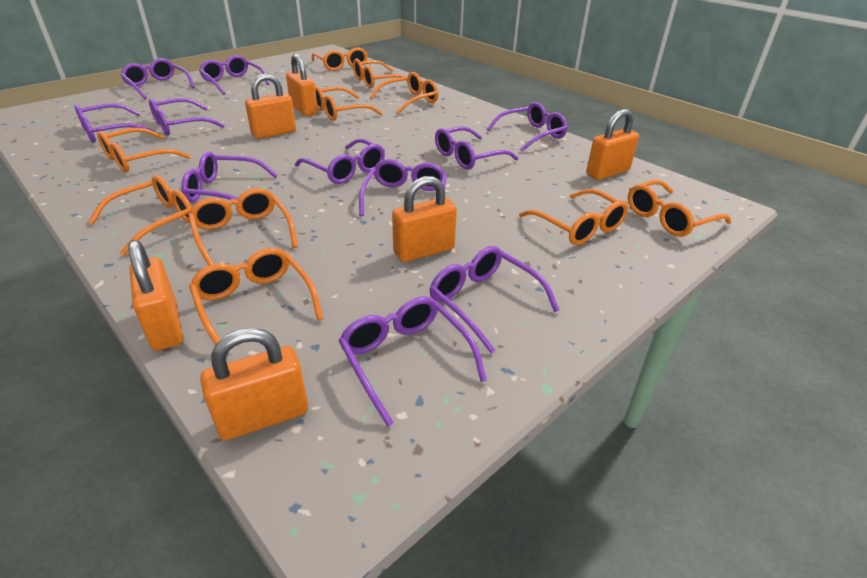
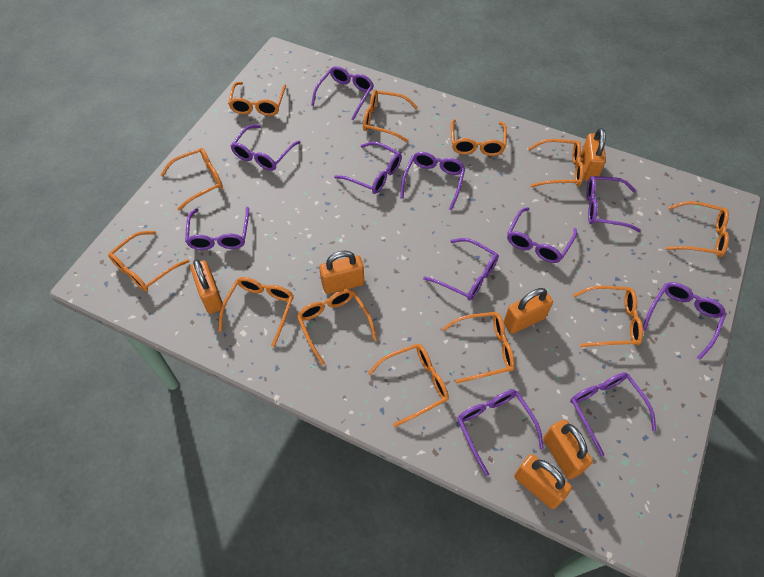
orange glasses: 10 -> 12

